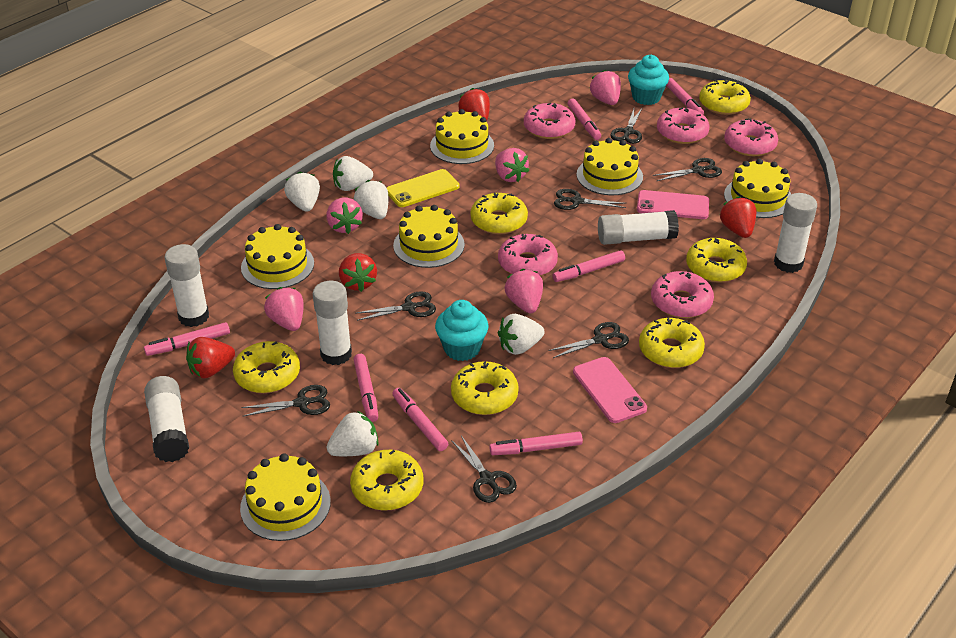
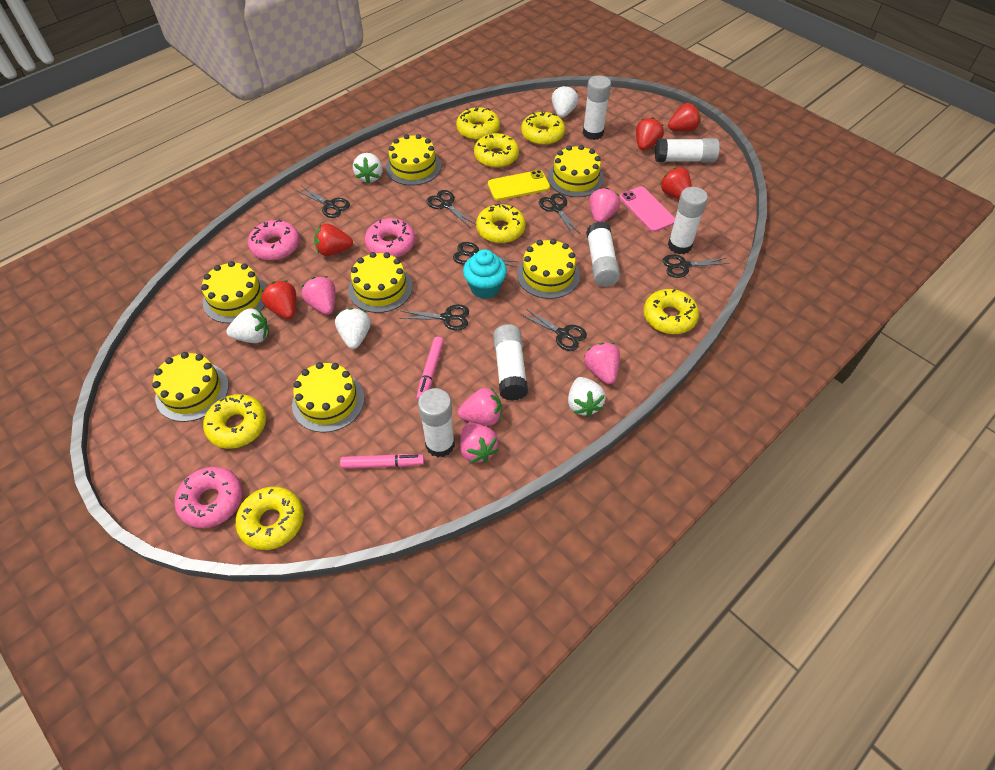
pink donut: 5 -> 3
pink marker: 7 -> 2
pink phone: 2 -> 1
red strawberry: 4 -> 5
turquoise cupcake: 2 -> 1
white glue stick: 5 -> 6
yellow cake: 6 -> 7

